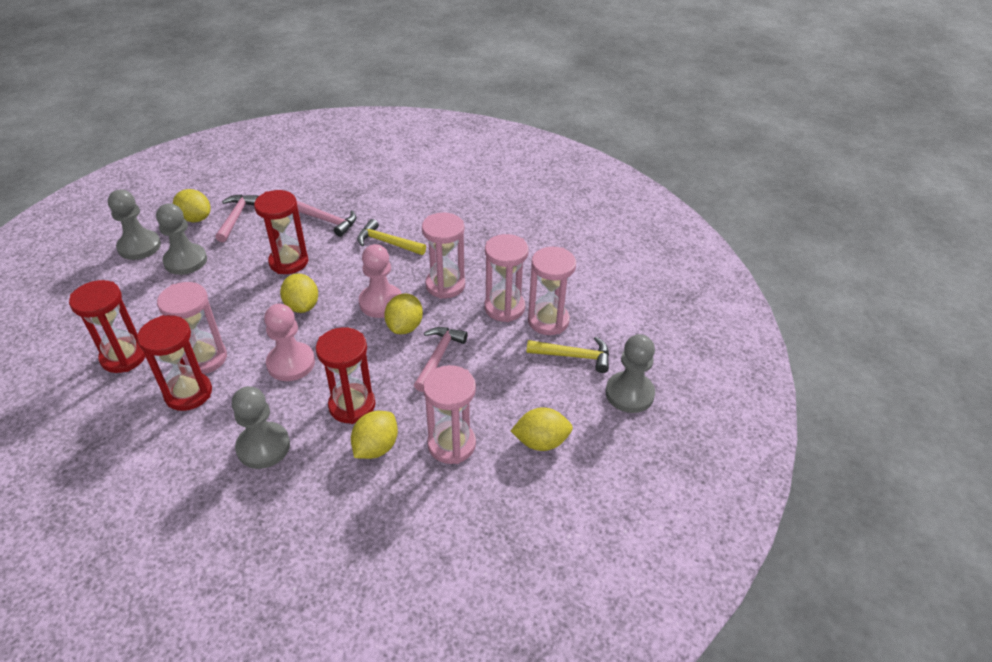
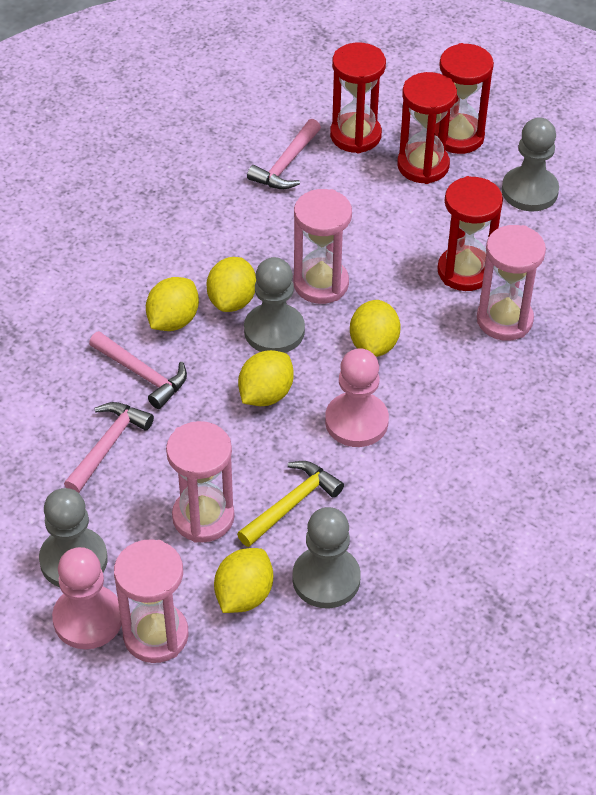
pink hourglass: 5 -> 4
yellow hammer: 2 -> 1

